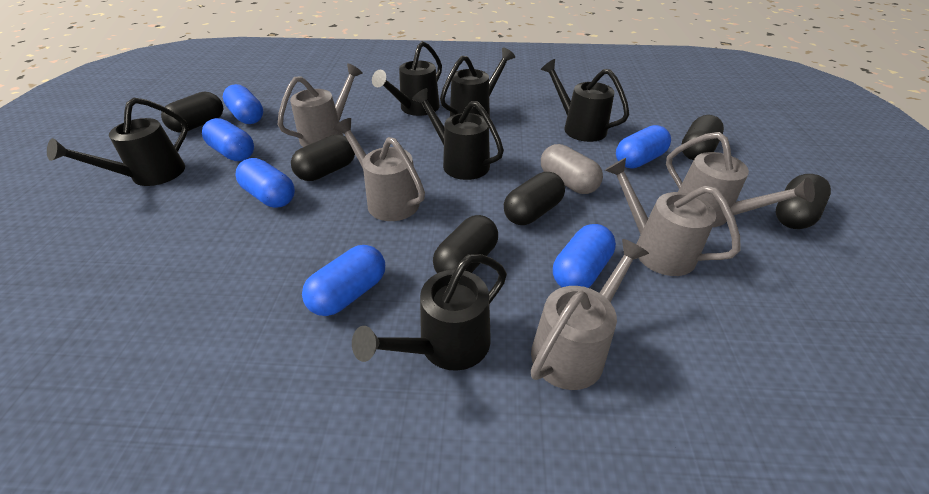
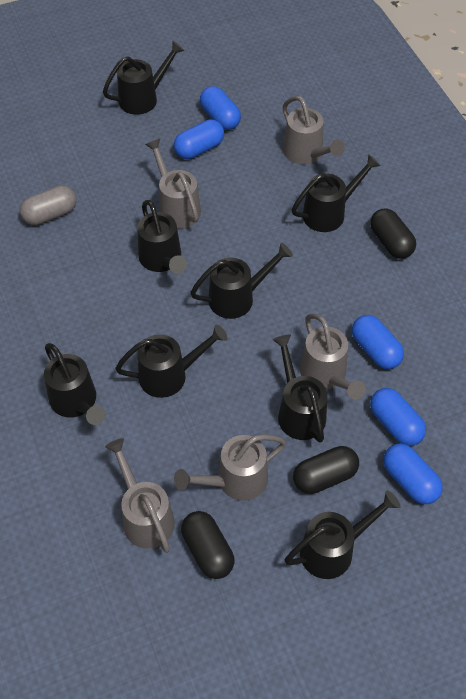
black capsule: 6 -> 3
black watering can: 6 -> 8
blue capsule: 6 -> 5

